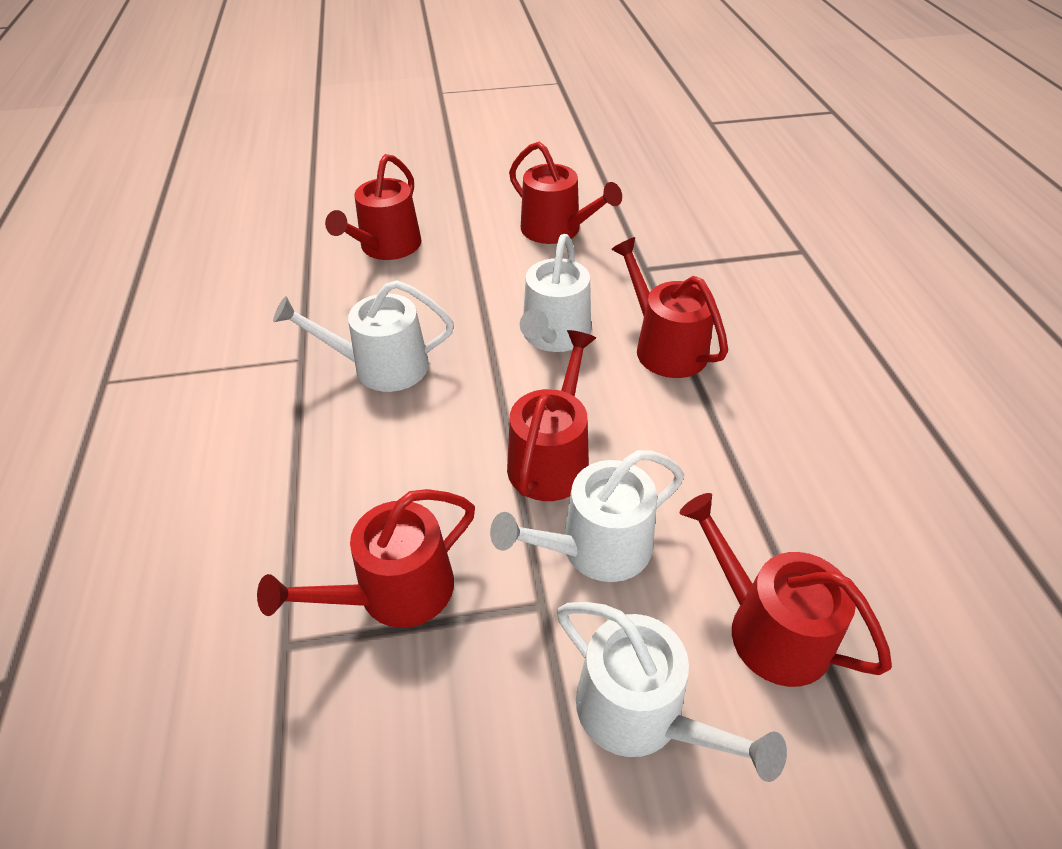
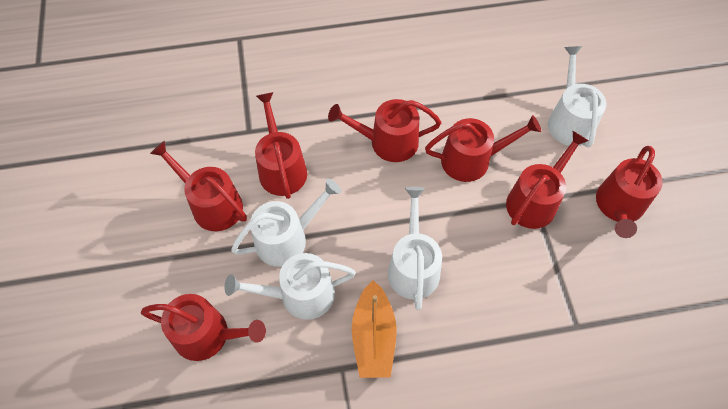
orange boat: 0 -> 1
red watering can: 6 -> 7

